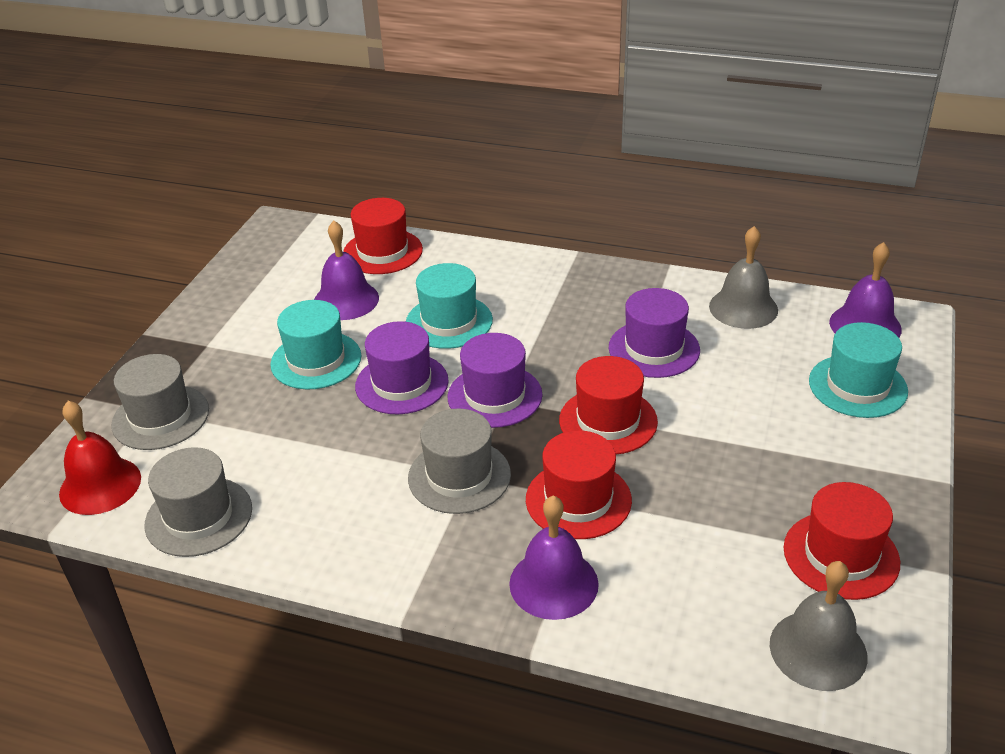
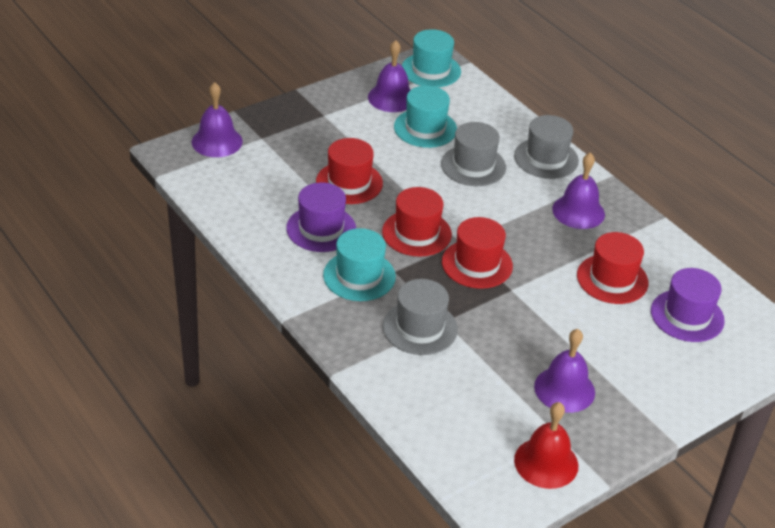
grey bell: 2 -> 0
purple bell: 3 -> 4
purple hat: 3 -> 2

